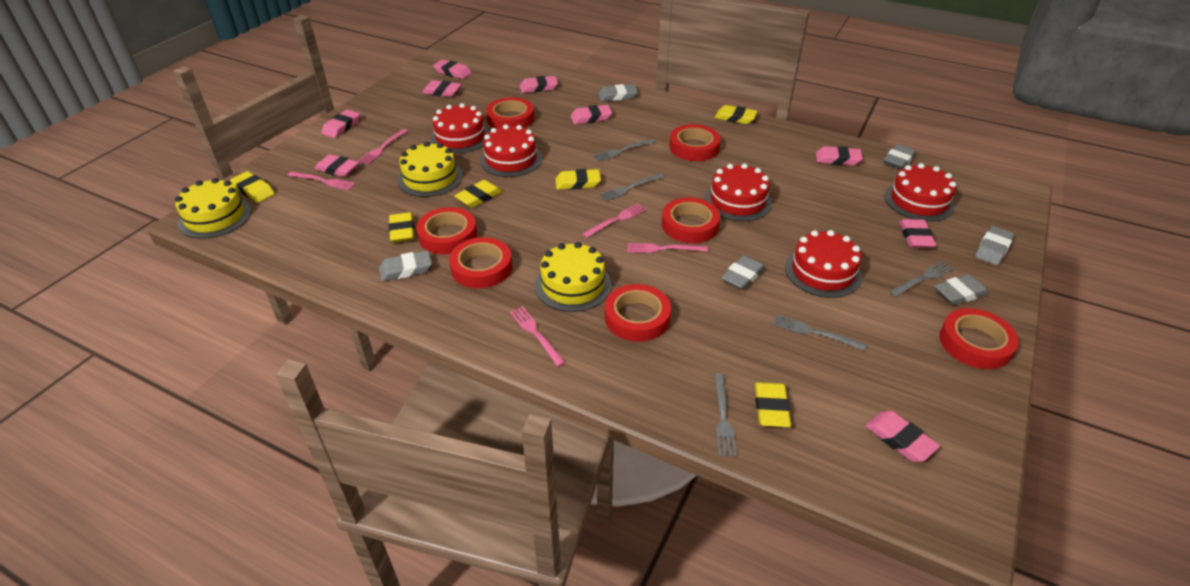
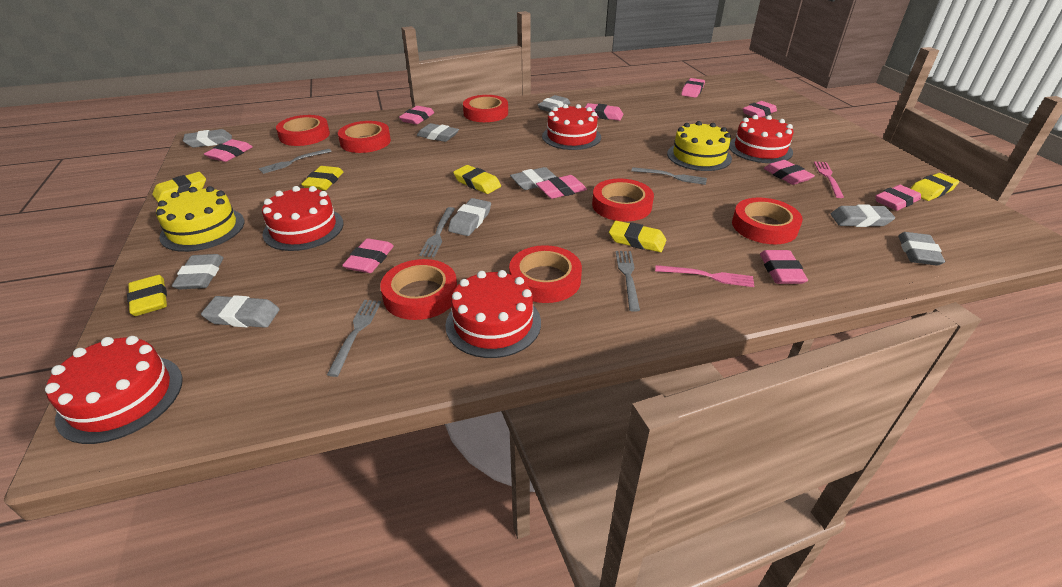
grey eraser: 6 -> 9
pink eraser: 9 -> 10
pink fork: 5 -> 2
yellow cake: 3 -> 2

